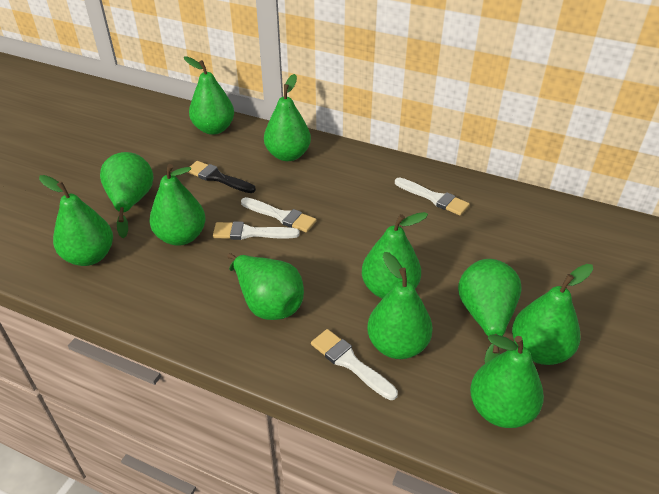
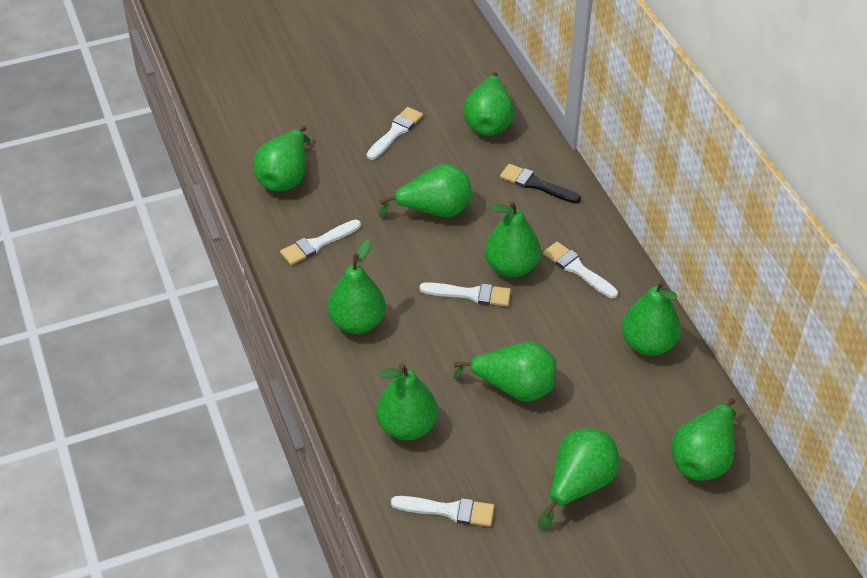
green pear: 11 -> 10
white brush: 4 -> 5

